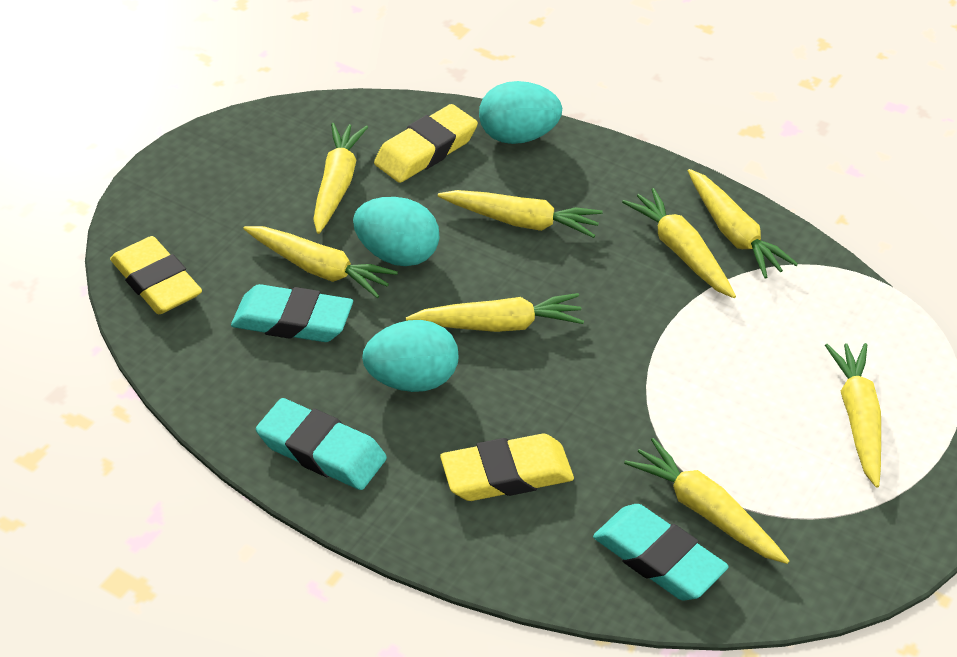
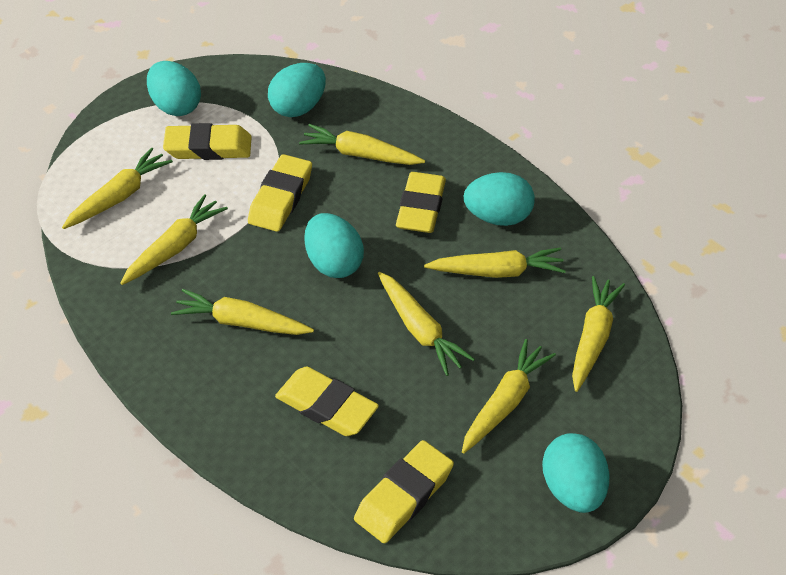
turquoise egg: 3 -> 5
turquoise eraser: 3 -> 0
yellow eraser: 3 -> 5

